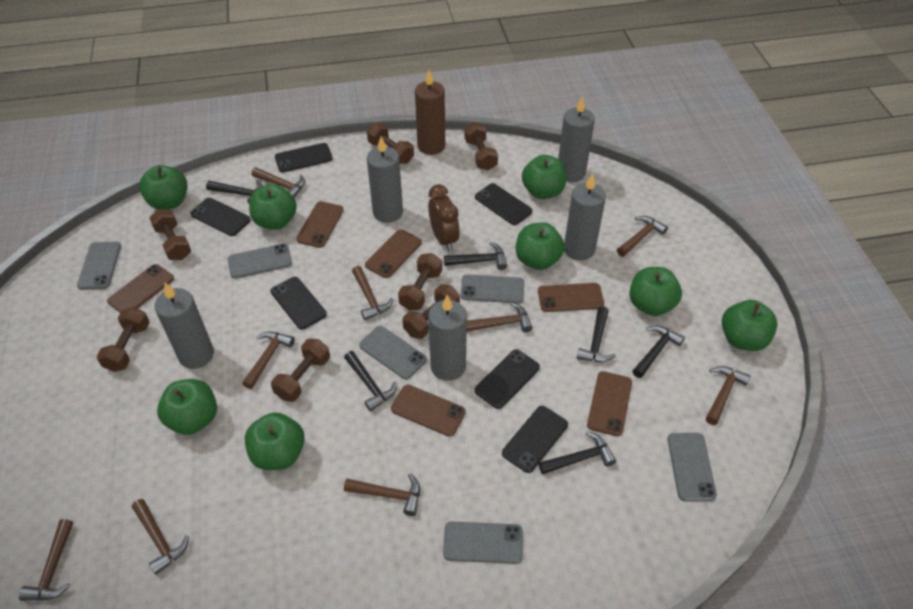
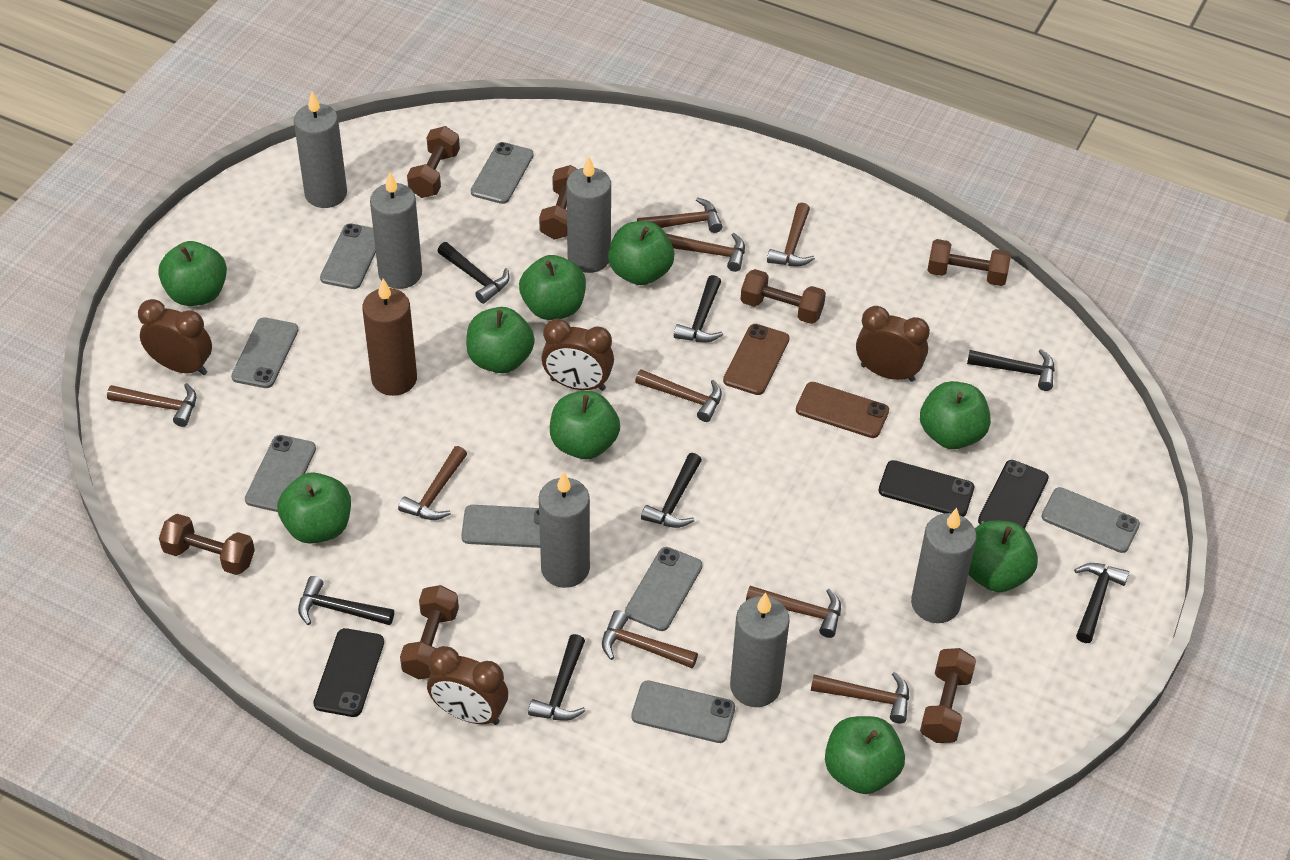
black hammer: 6 -> 7
black phone: 6 -> 3
brown clock: 1 -> 4
brown phone: 6 -> 2
green apple: 8 -> 9
grey candle: 5 -> 6
grey phone: 6 -> 8

